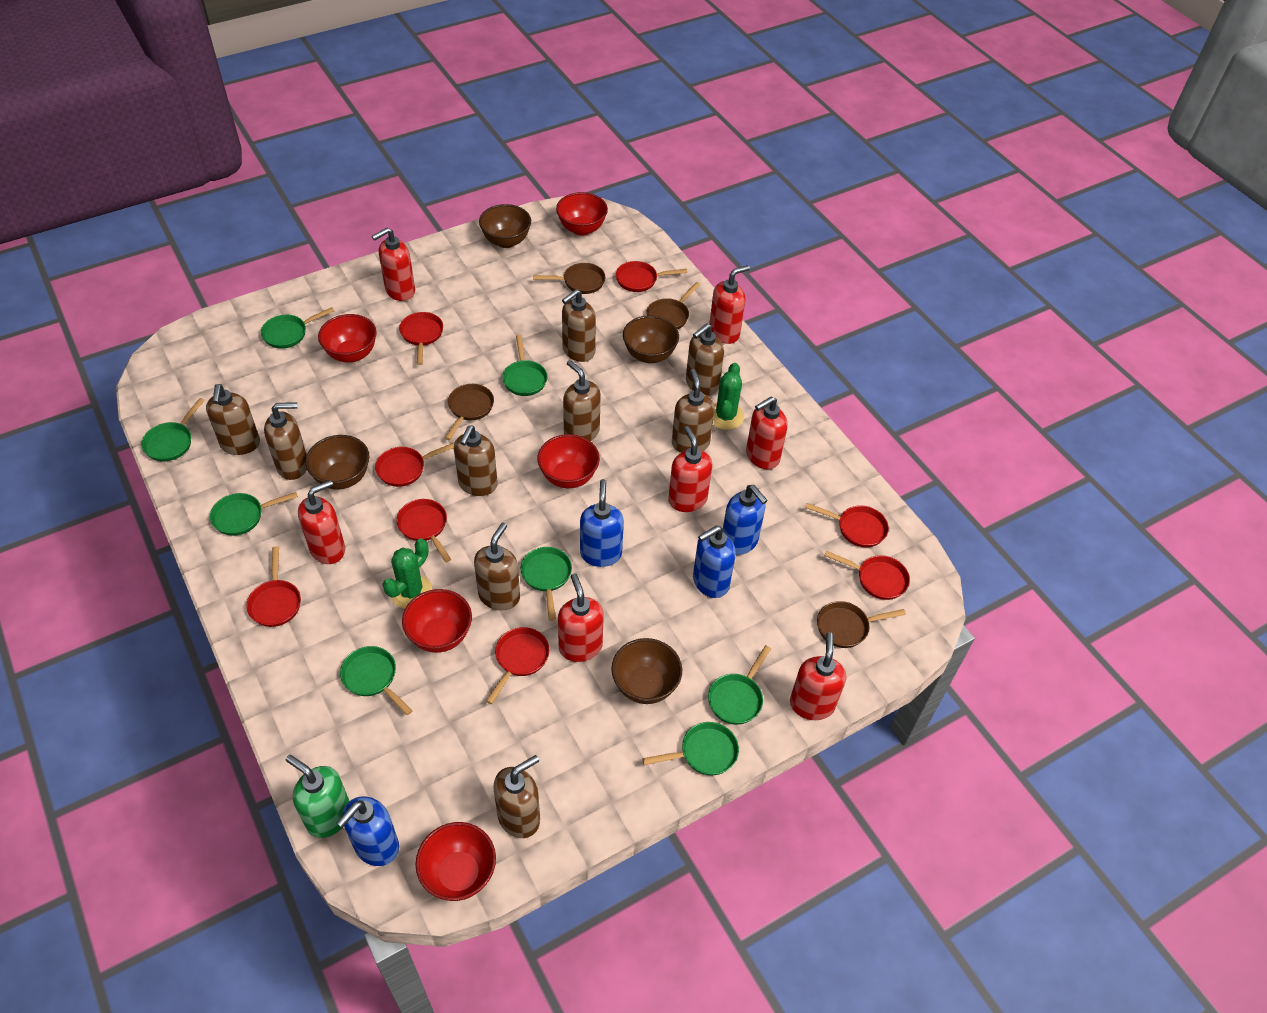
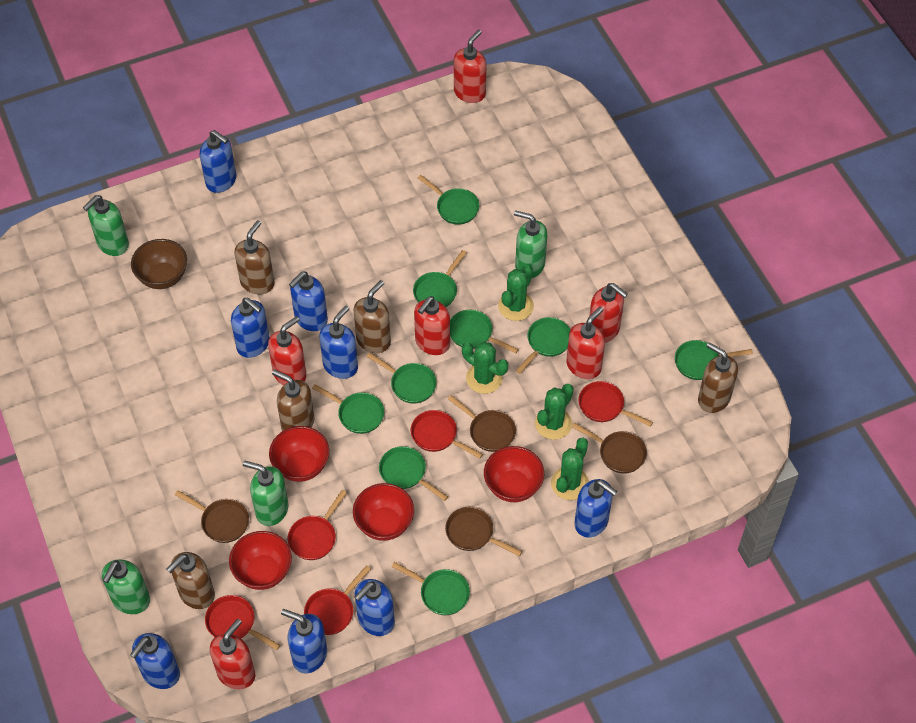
blue soap dispenser: 4 -> 8
brown bowl: 4 -> 1
brown soap dispenser: 9 -> 5
green cactus: 2 -> 4
green pan: 8 -> 9
green soap dispenser: 1 -> 4
red bowl: 5 -> 4
red pan: 8 -> 5
red soap dispenser: 7 -> 6

